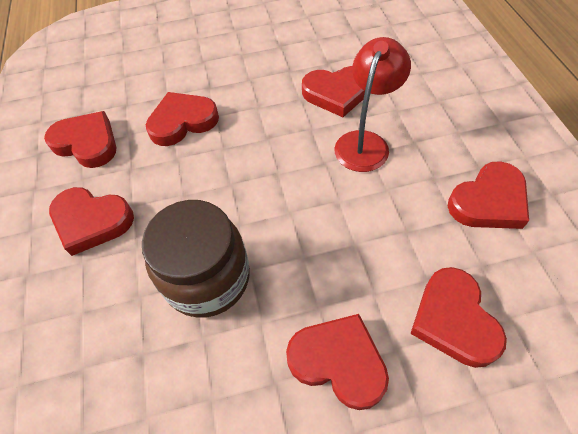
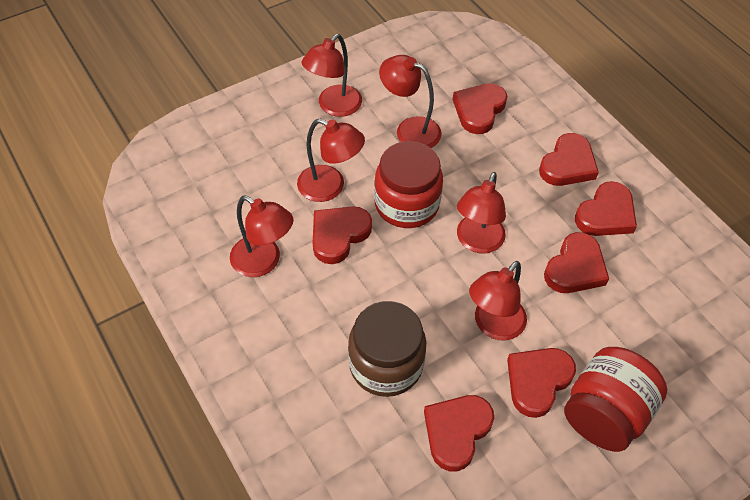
red jar: 0 -> 2
red lamp: 1 -> 6

